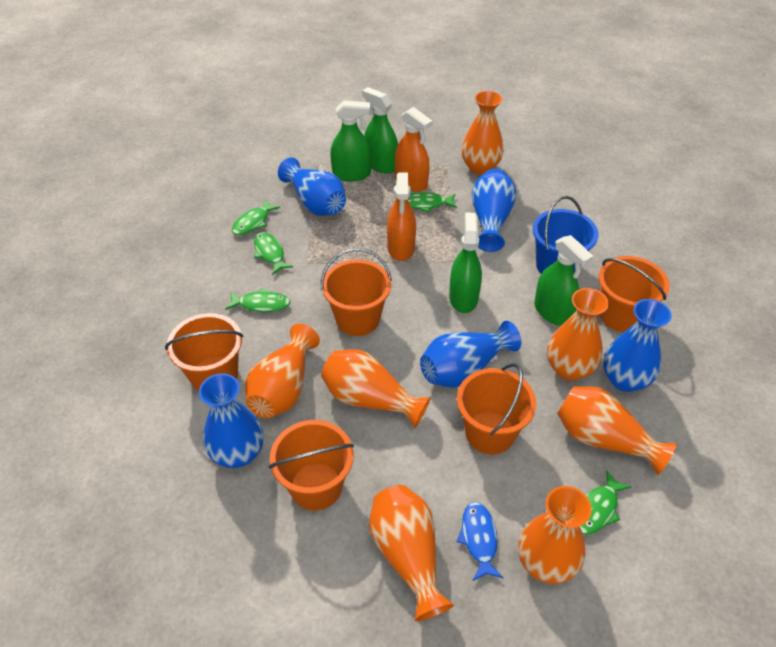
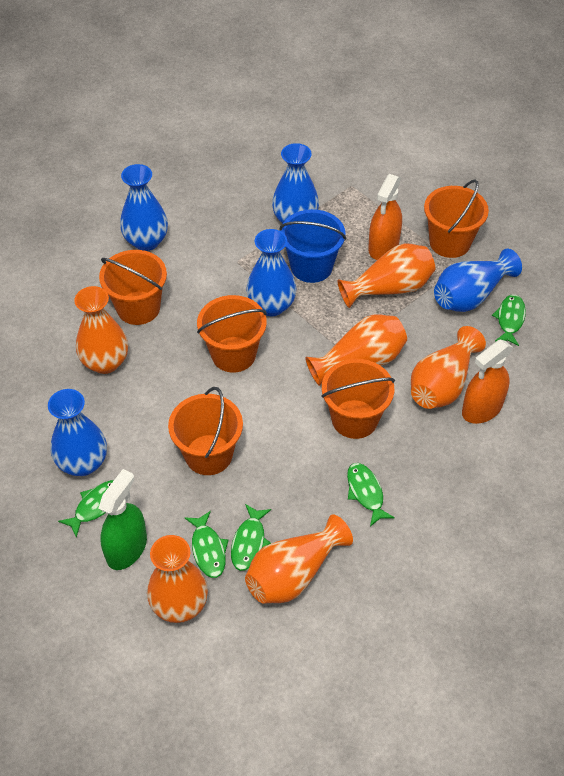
blue fish: 1 -> 0
green spray bottle: 4 -> 1
orange vase: 7 -> 6

